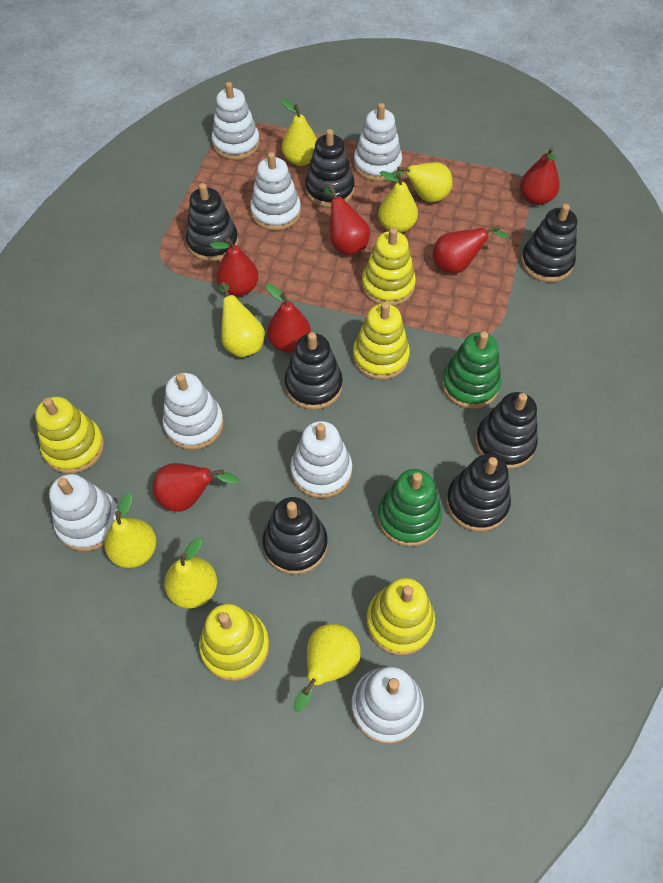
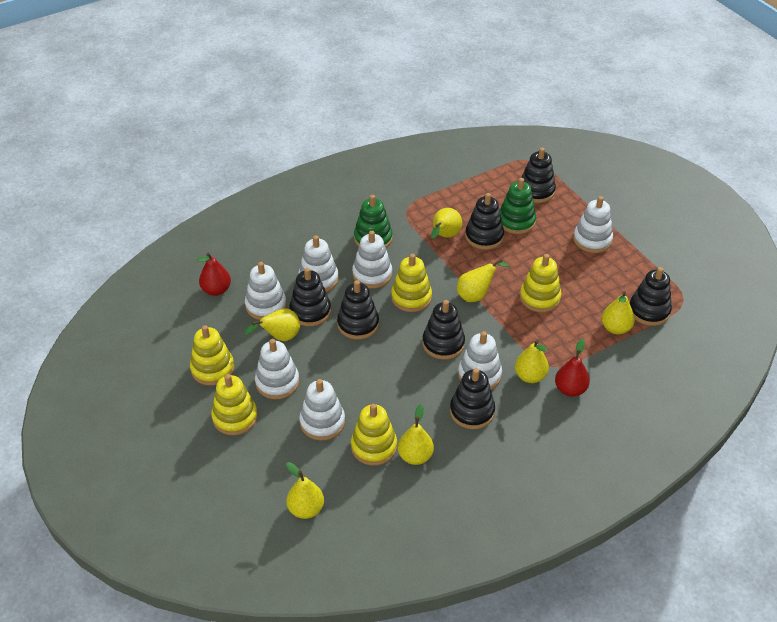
red pear: 6 -> 2

